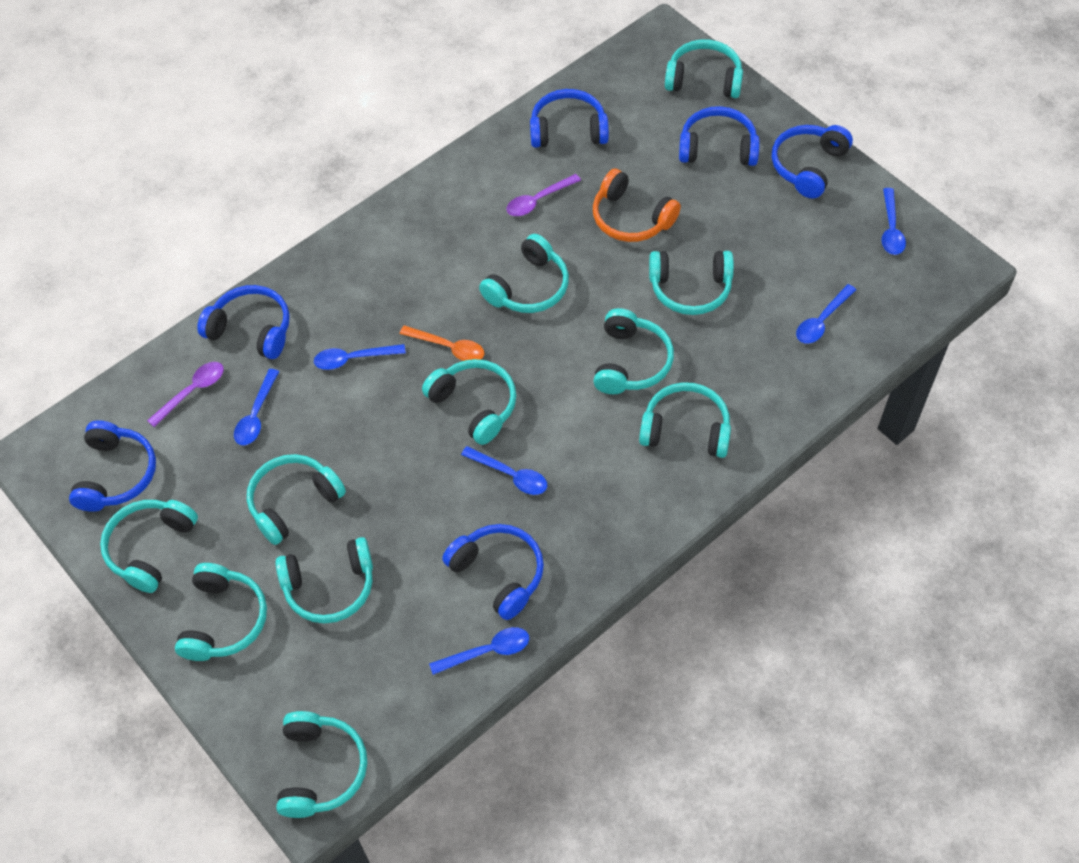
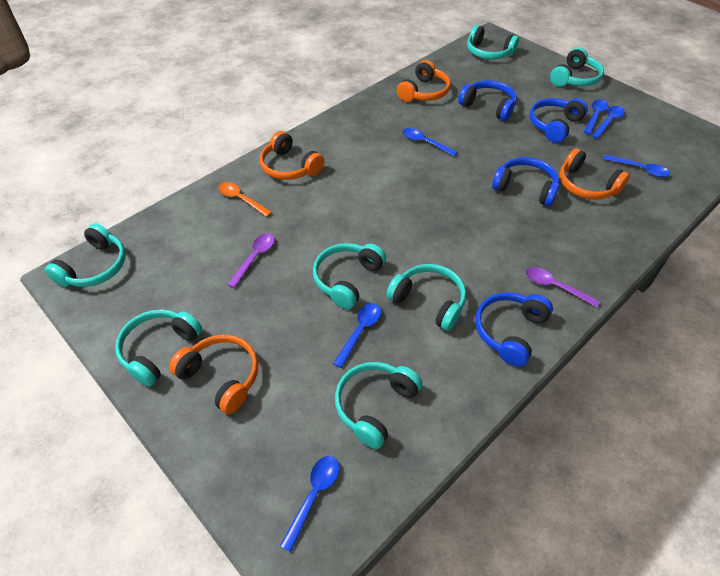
blue headphones: 6 -> 4
orange headphones: 1 -> 4
turquoise headphones: 11 -> 7

